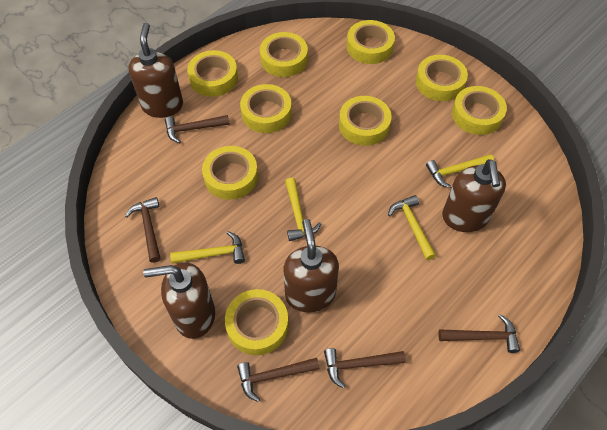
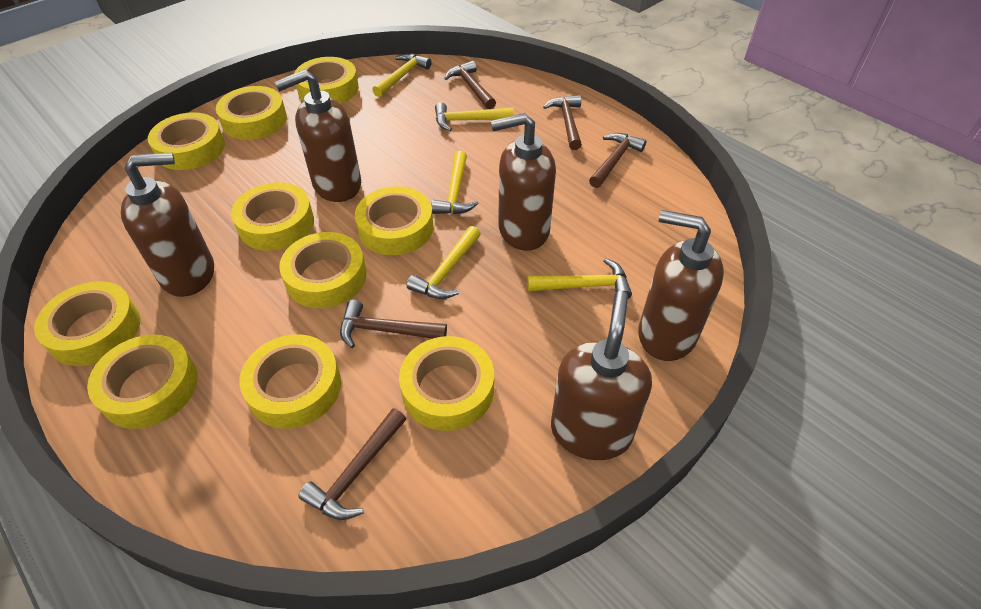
brown soap dispenser: 4 -> 5
yellow hammer: 4 -> 5
yellow tape: 9 -> 10

